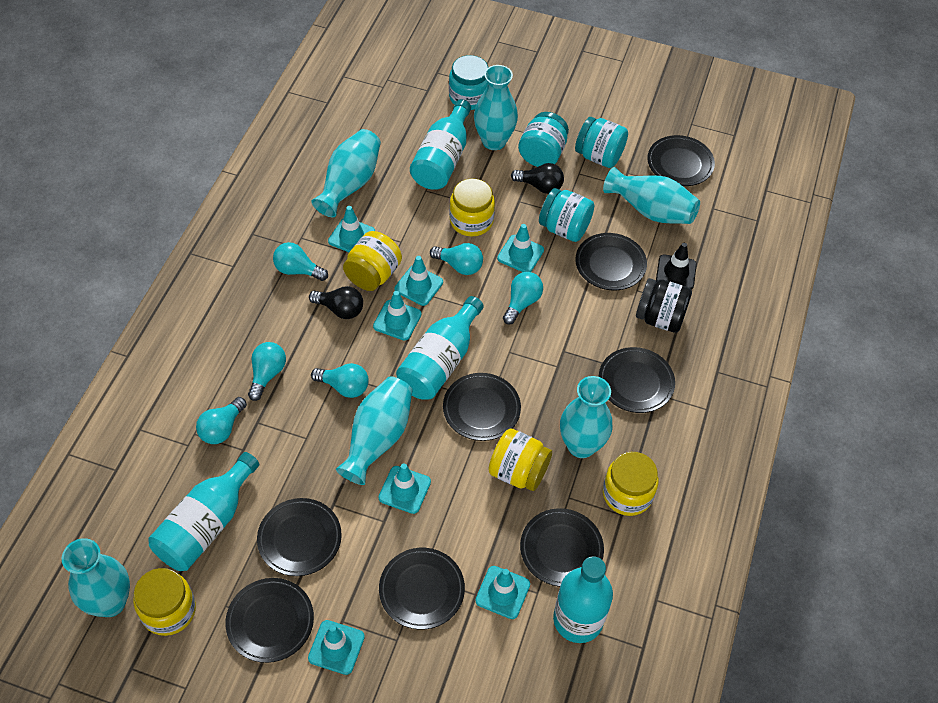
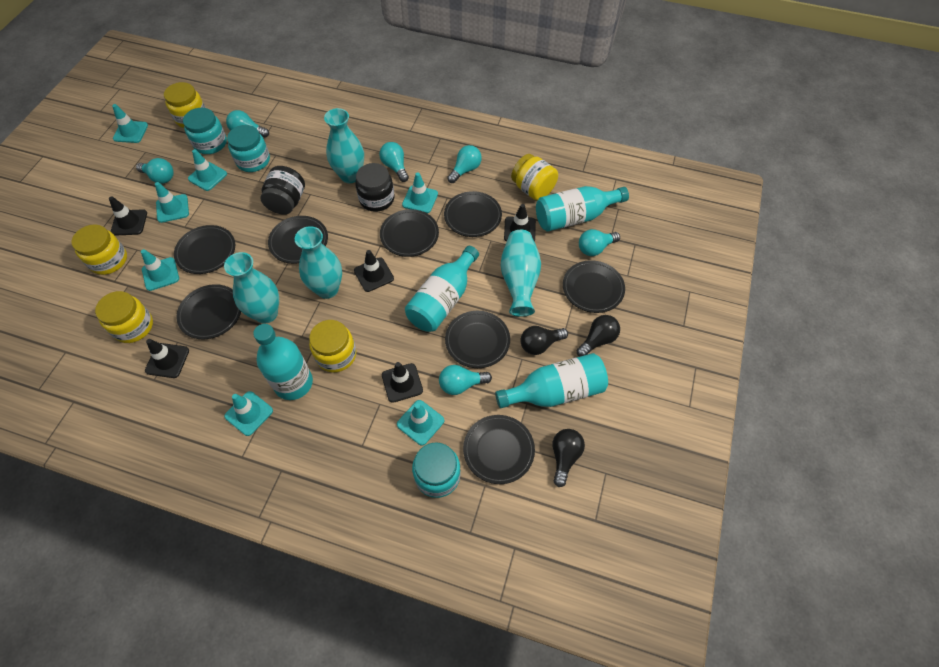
black jar: 1 -> 2
black light bulb: 2 -> 3
black traffic cone: 1 -> 5
turquoise jar: 4 -> 3
turquoise vase: 6 -> 4

